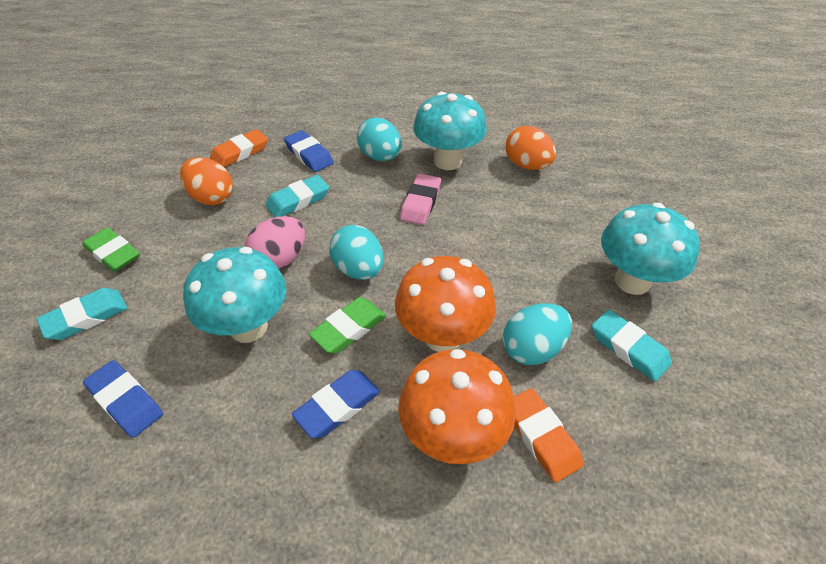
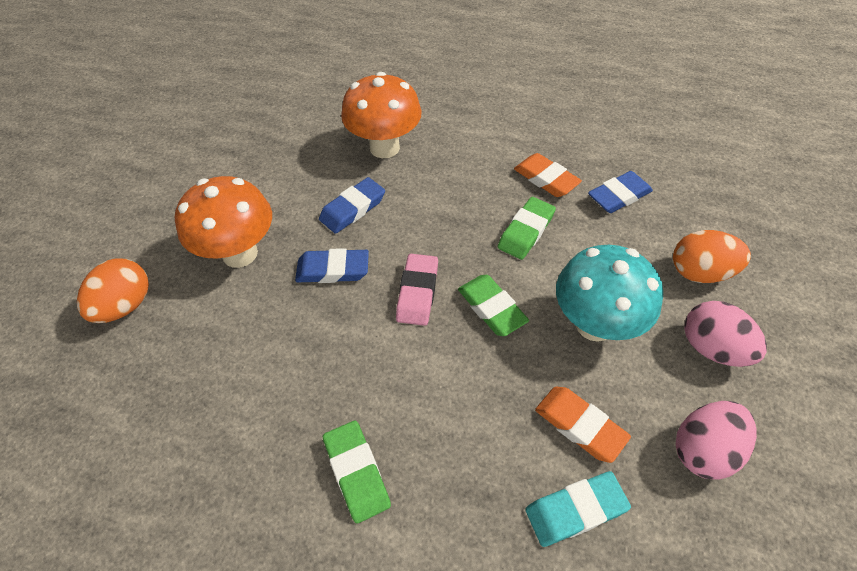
green eraser: 2 -> 3
pink egg: 1 -> 2
turquoise egg: 3 -> 0
turquoise eraser: 3 -> 1
turquoise mushroom: 3 -> 1

